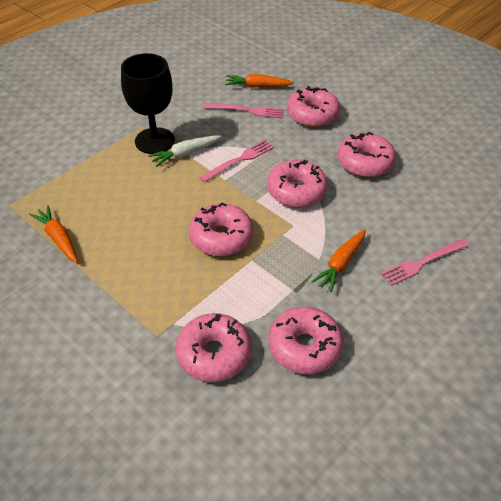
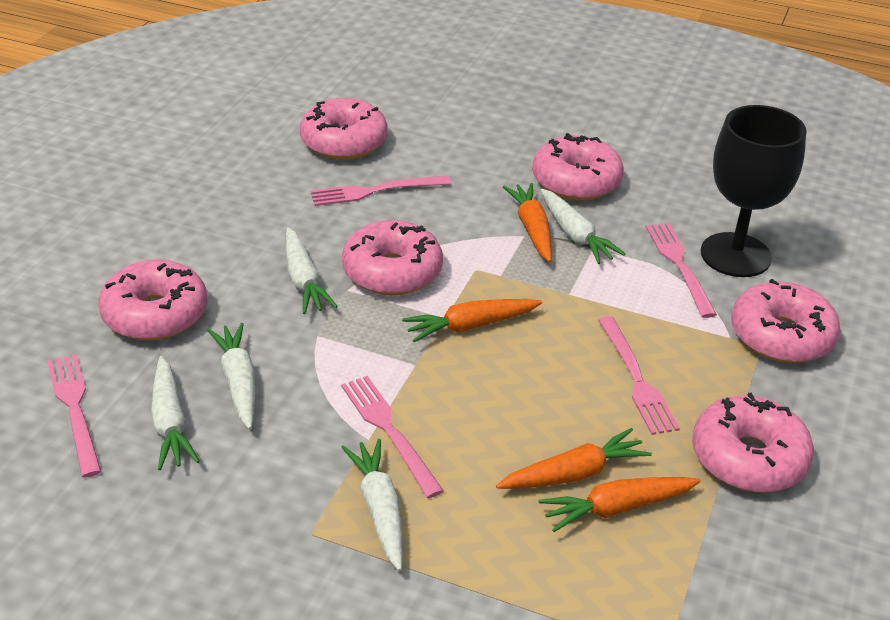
orange carrot: 3 -> 4
pink fork: 3 -> 5
white carrot: 1 -> 5

